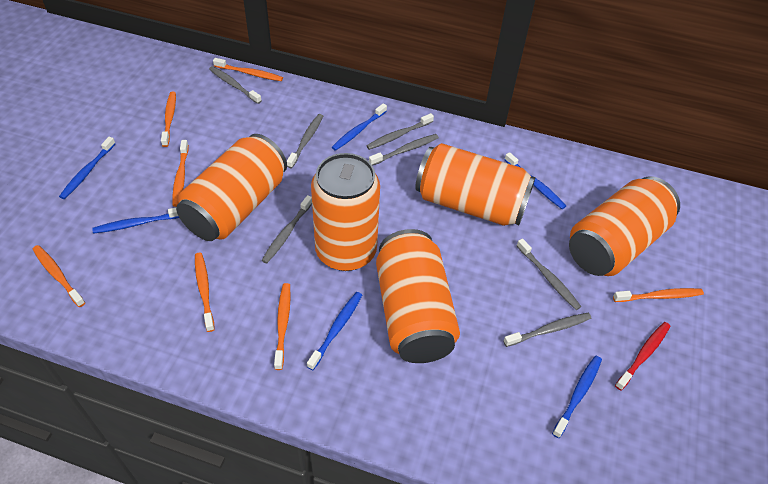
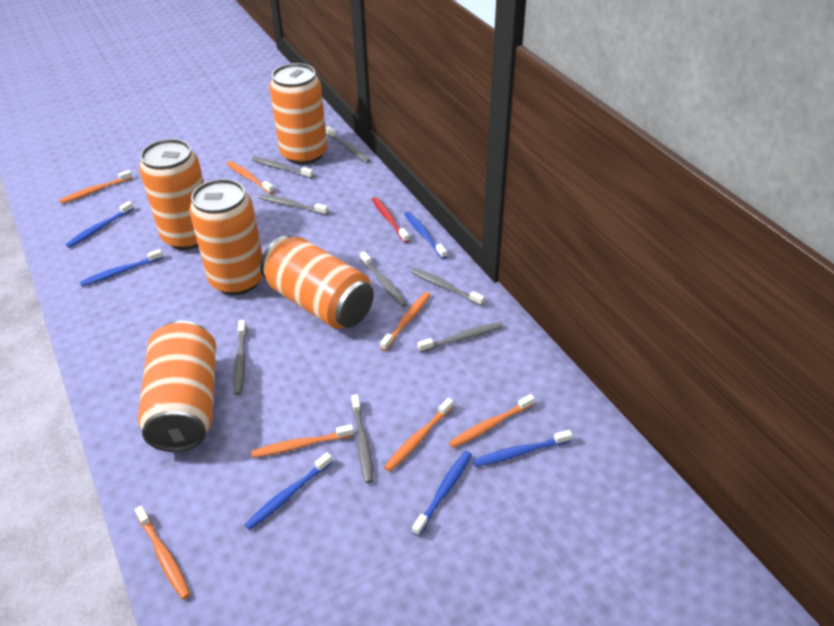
grey toothbrush: 7 -> 8

